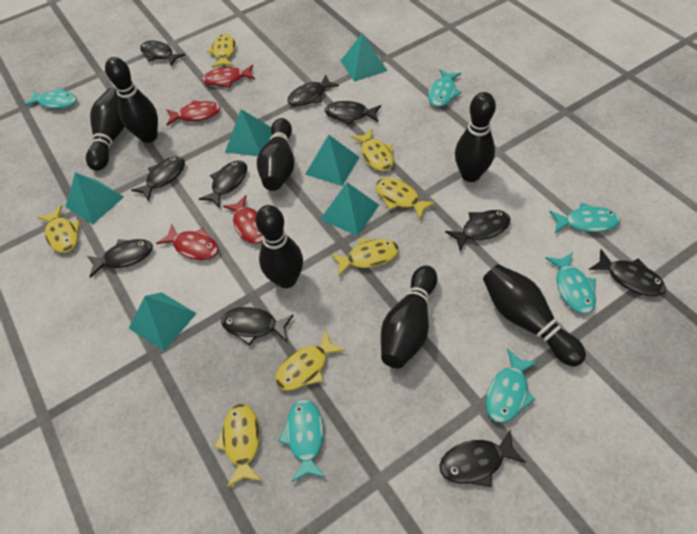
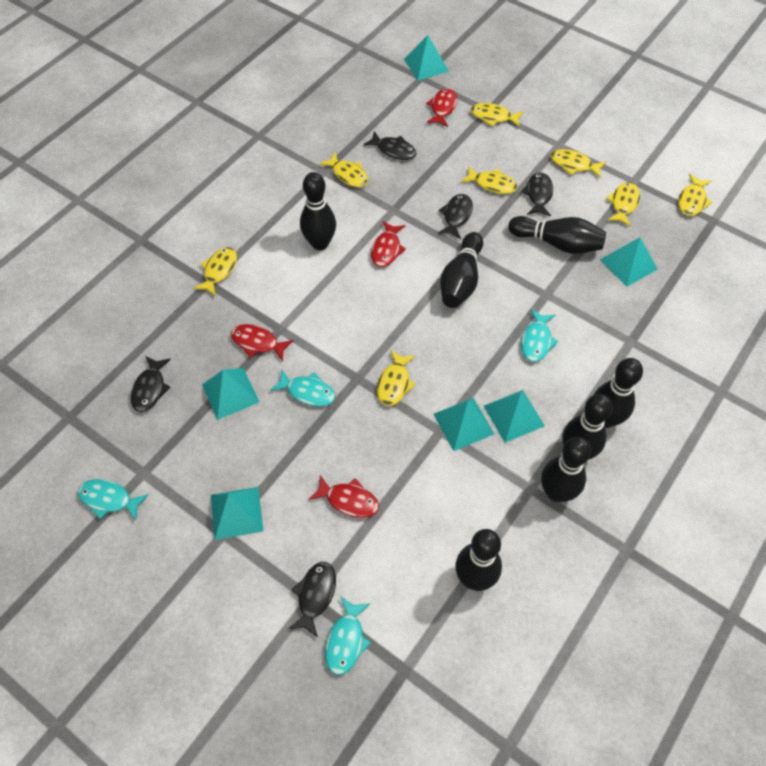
black fish: 10 -> 5
turquoise fish: 6 -> 4
yellow fish: 7 -> 8

